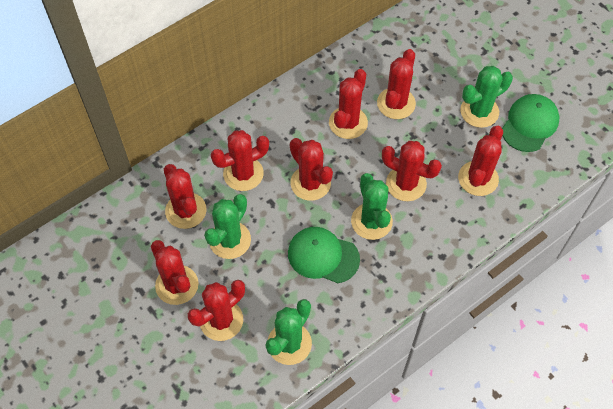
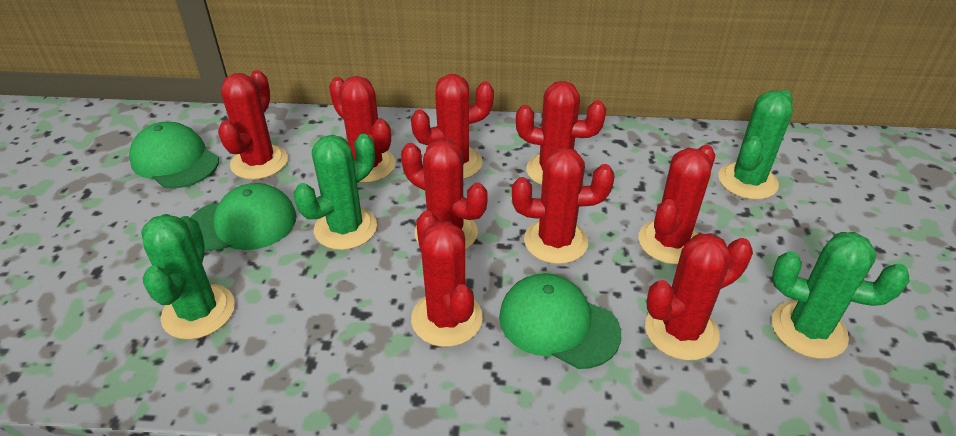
green cap: 2 -> 3

